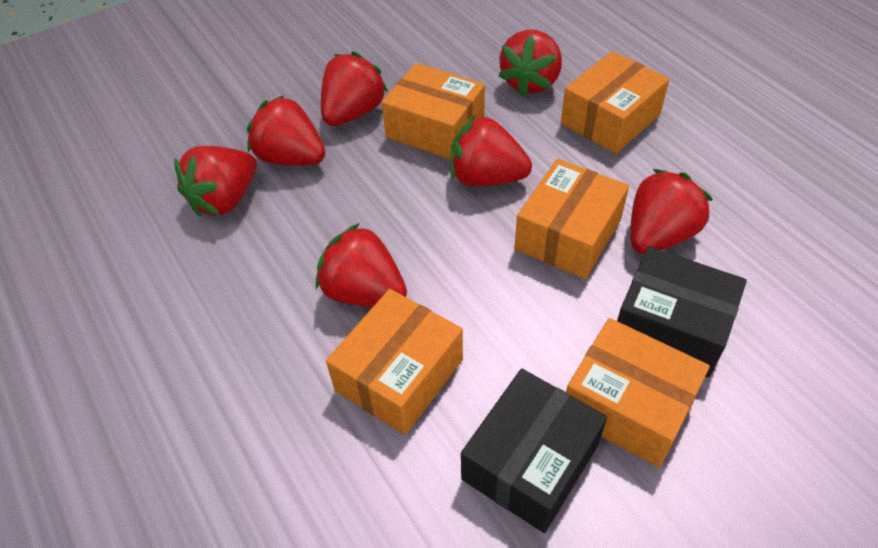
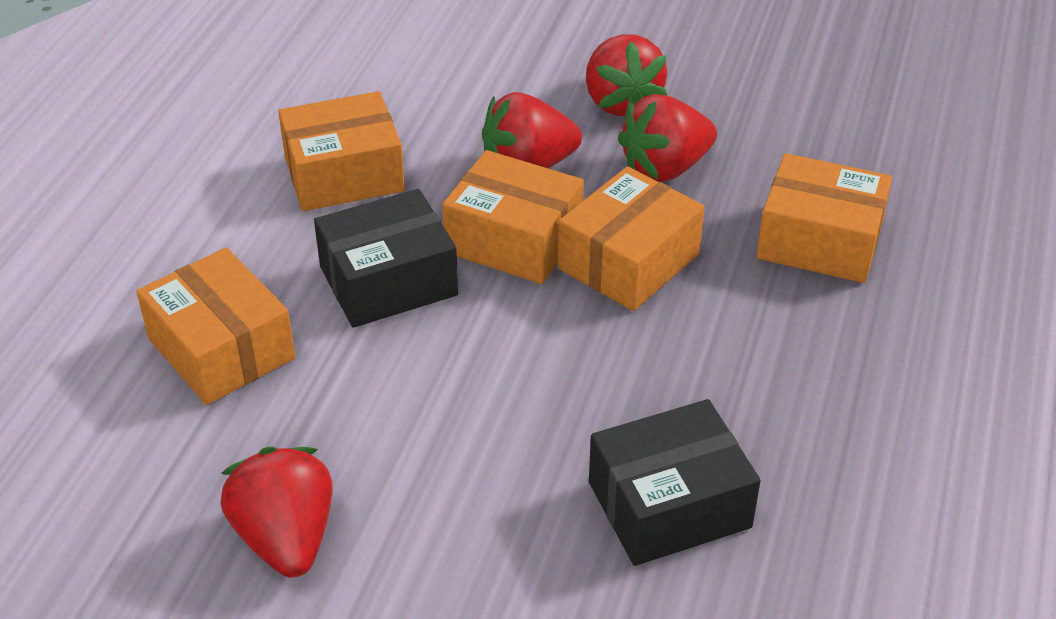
red strawberry: 7 -> 4

